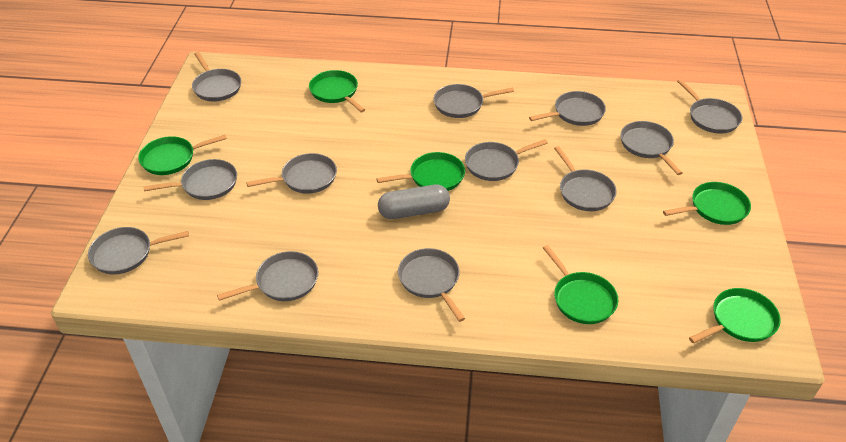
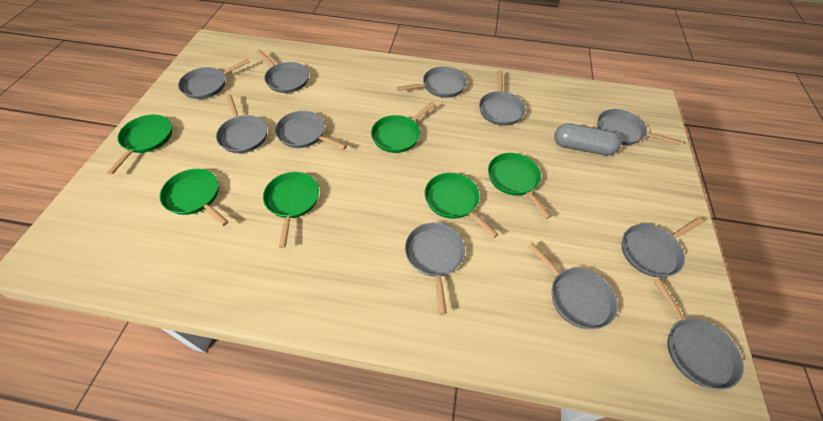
grey pan: 12 -> 11

